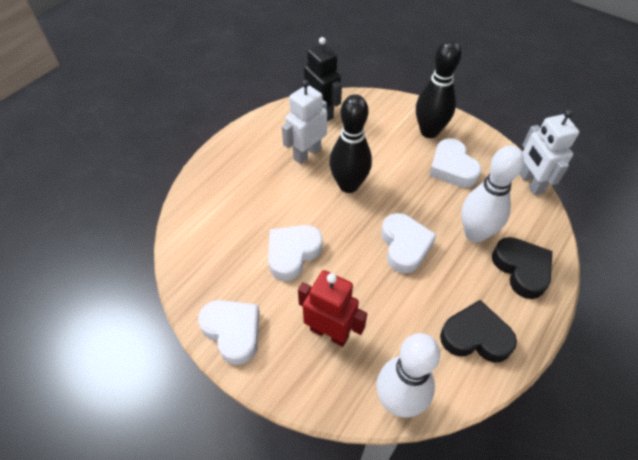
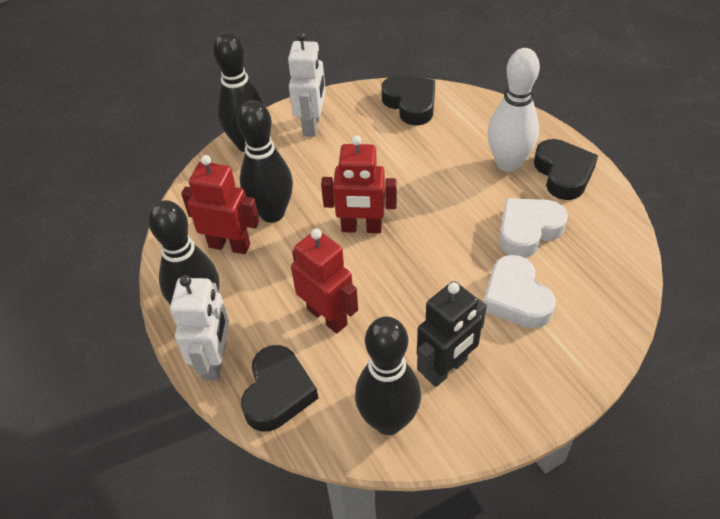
black bowling pin: 2 -> 4
black heart: 2 -> 3
red robot: 1 -> 3
white bowling pin: 2 -> 1
white heart: 4 -> 2

